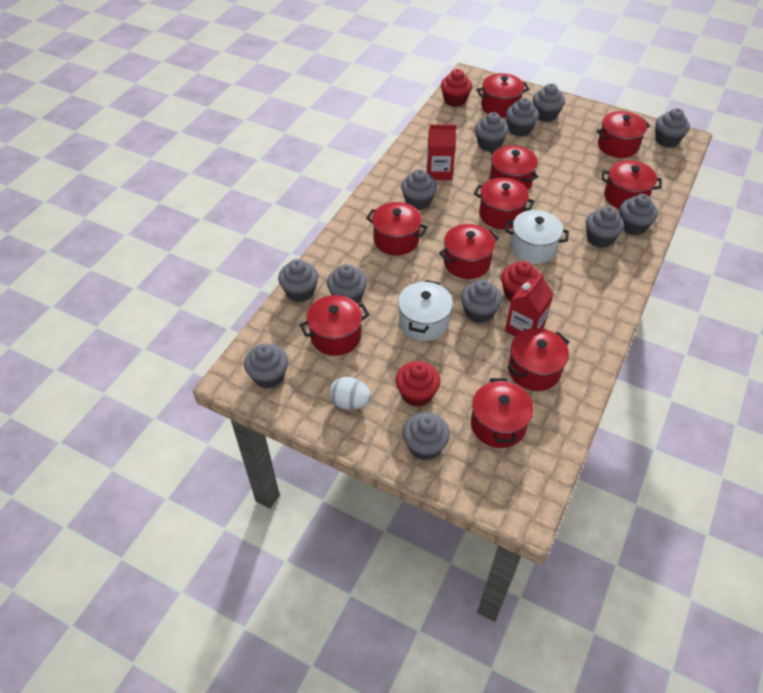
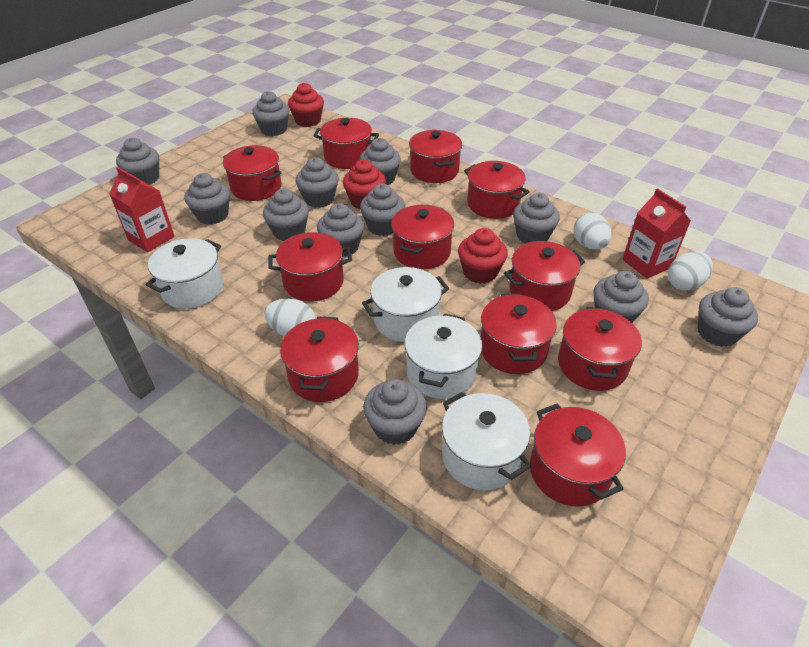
red pot: 10 -> 11
white egg: 1 -> 3
white pot: 2 -> 4

